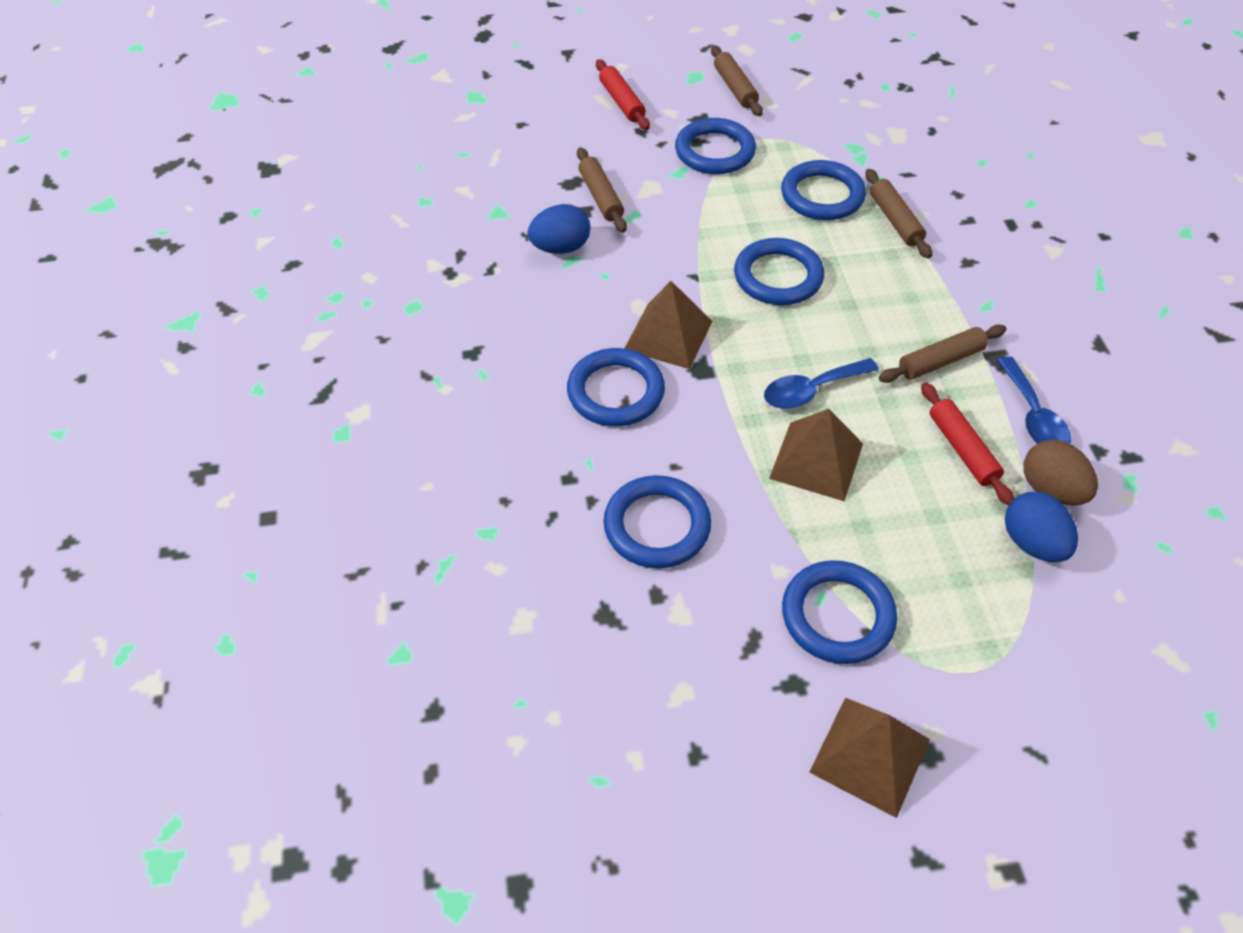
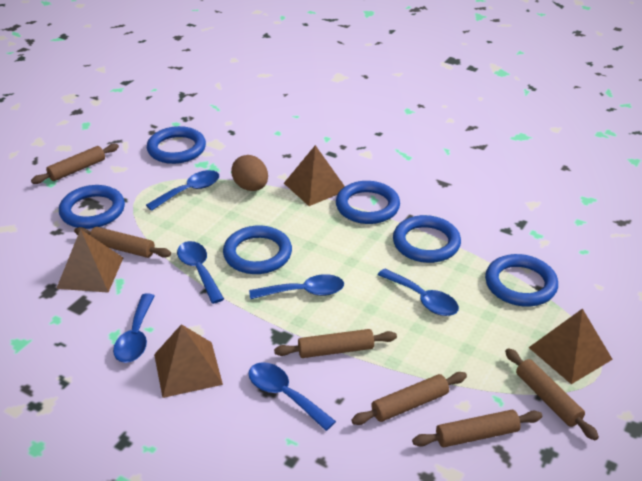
blue egg: 2 -> 0
blue spoon: 2 -> 6
brown pyramid: 3 -> 4
brown rolling pin: 4 -> 6
red rolling pin: 2 -> 0

